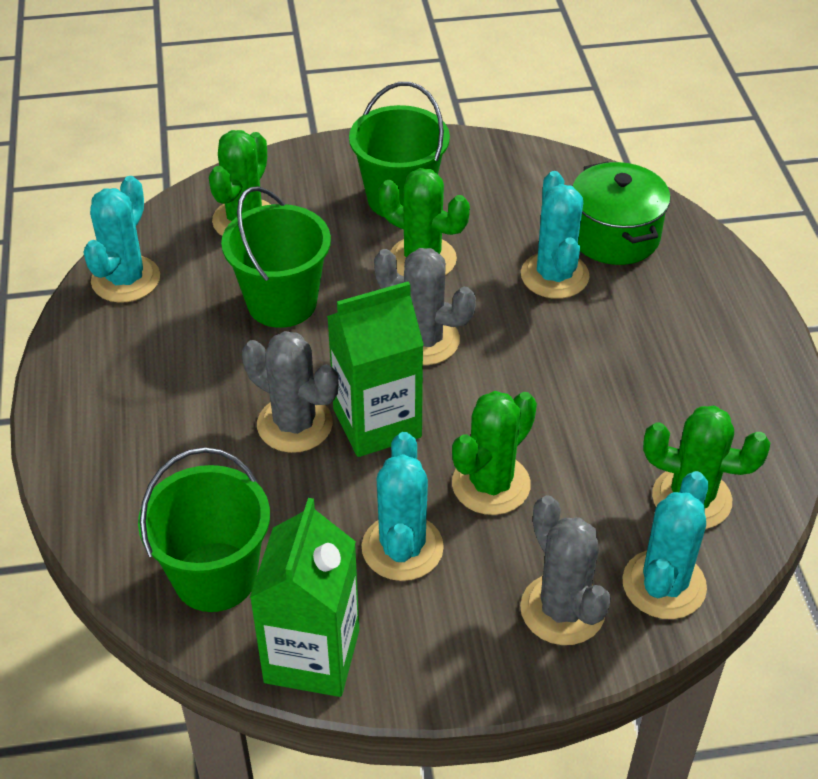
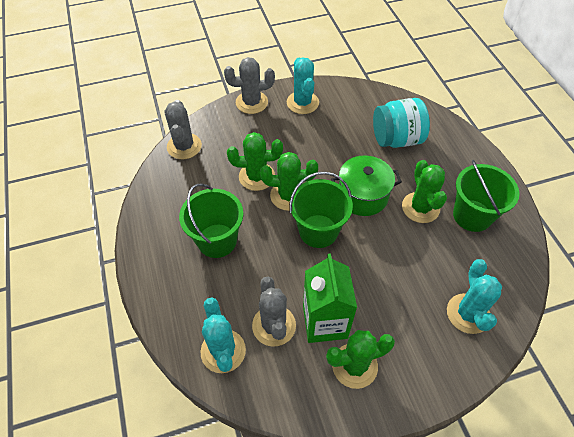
green carton: 2 -> 1
turquoise cactus: 4 -> 3
turquoise jar: 0 -> 1

